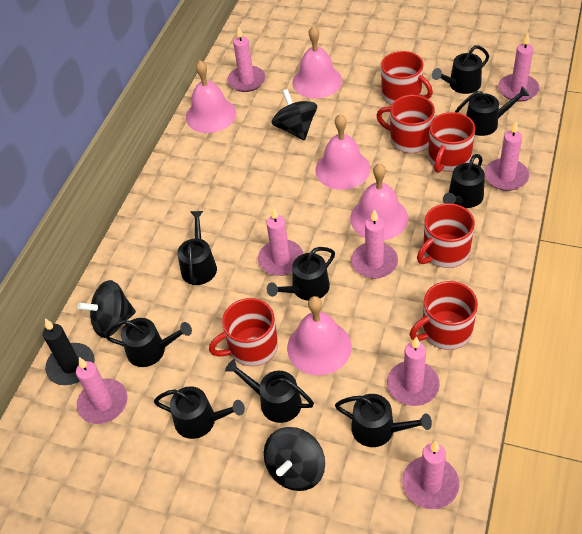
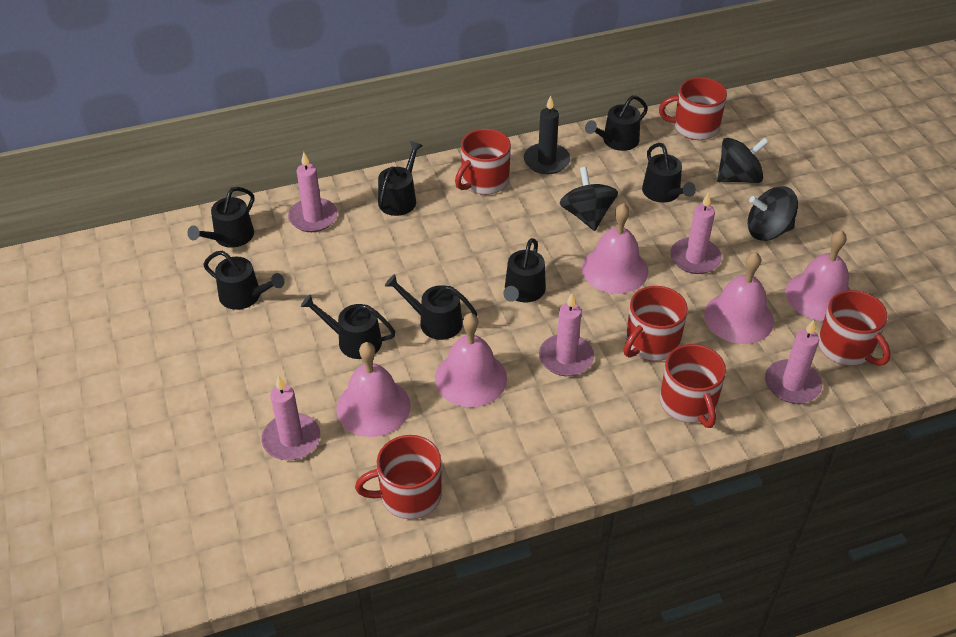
black watering can: 9 -> 8
pink candle: 8 -> 5

